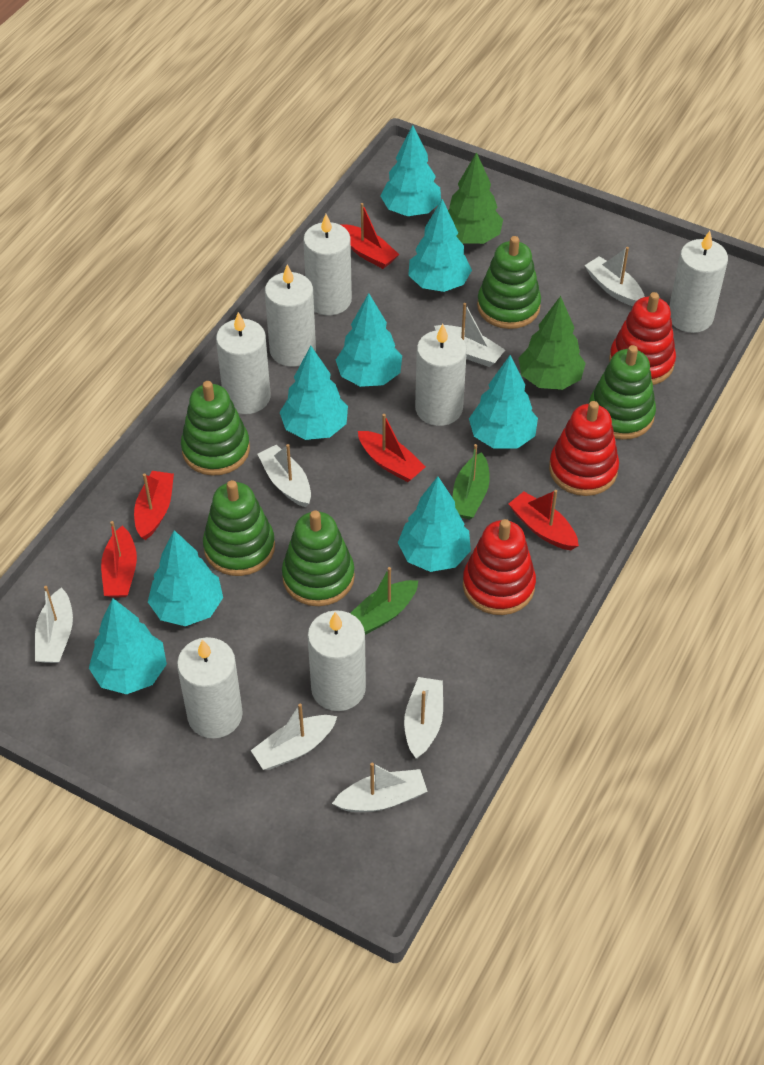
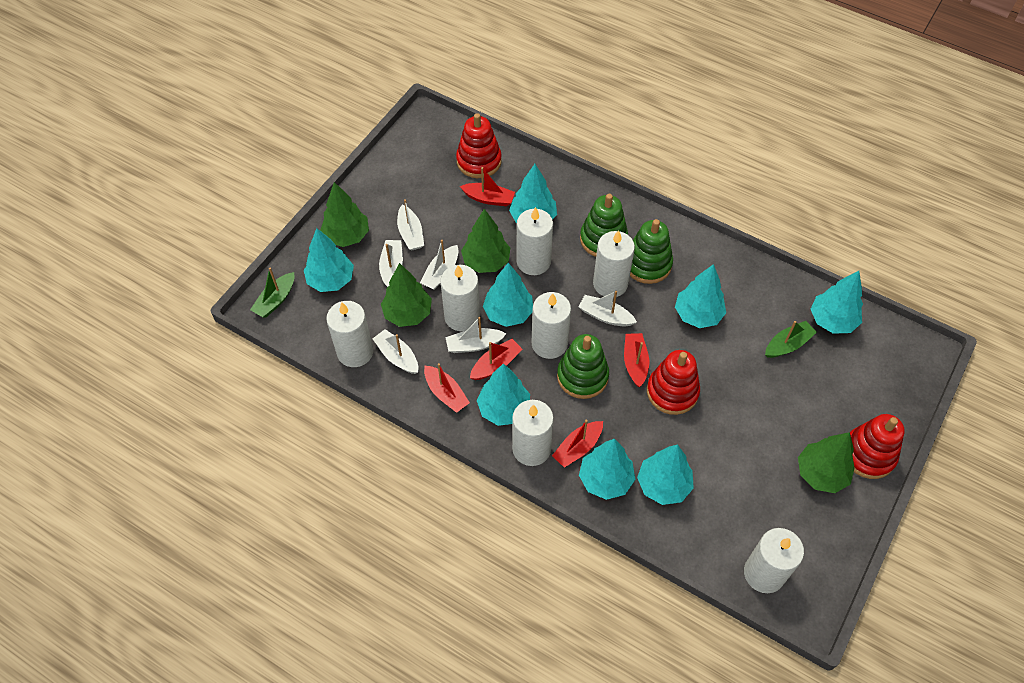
green stacking toy: 5 -> 3
green tree: 2 -> 4
white boat: 7 -> 6

